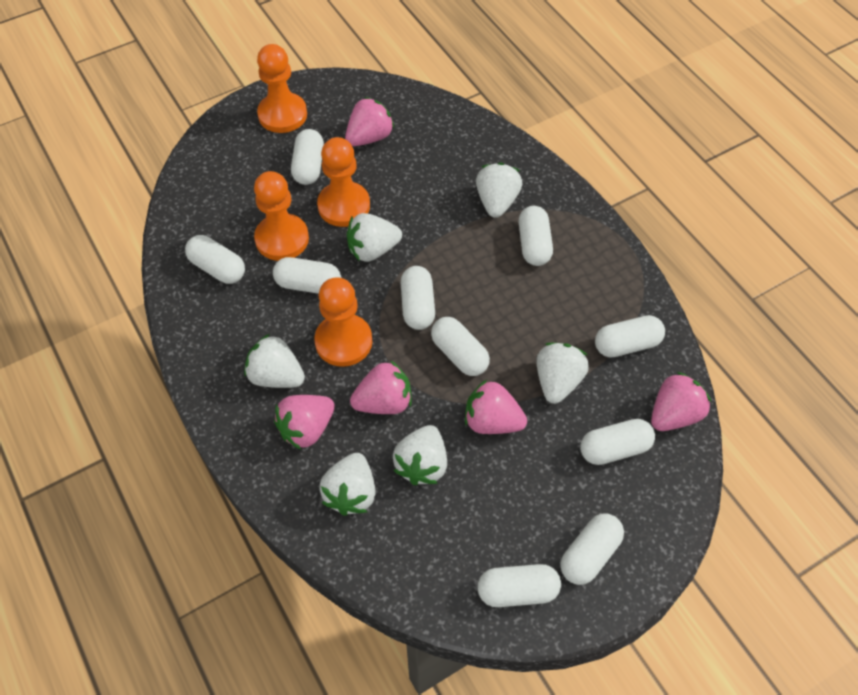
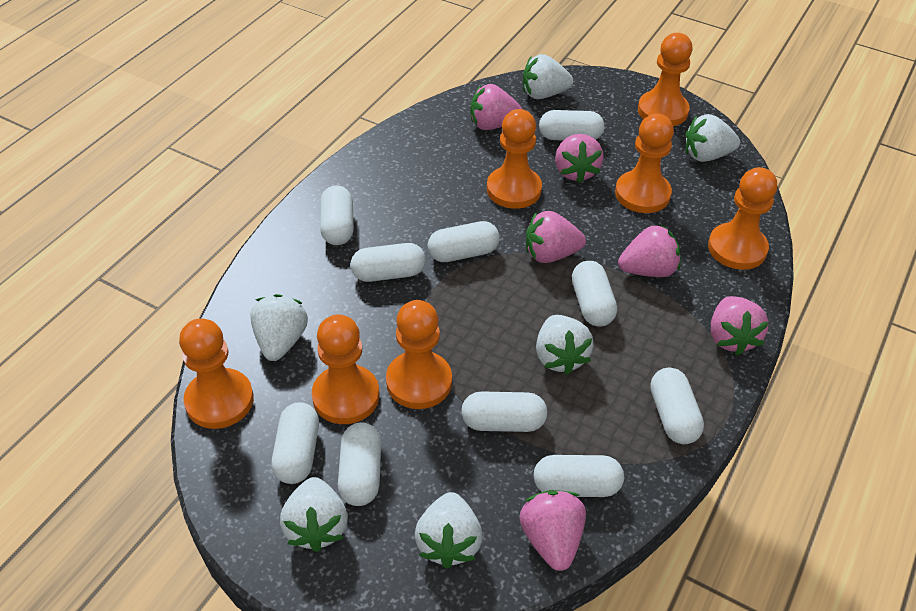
orange pawn: 4 -> 7
pink strawberry: 5 -> 6

